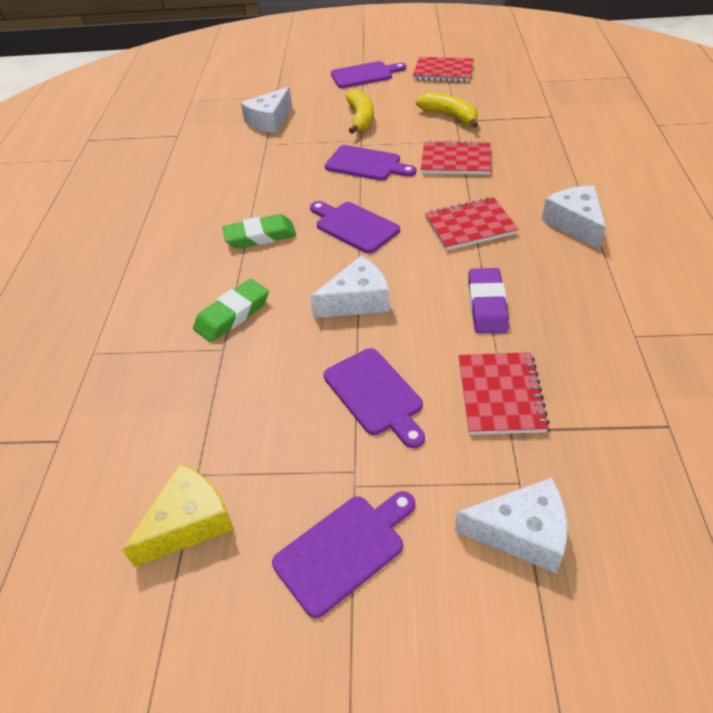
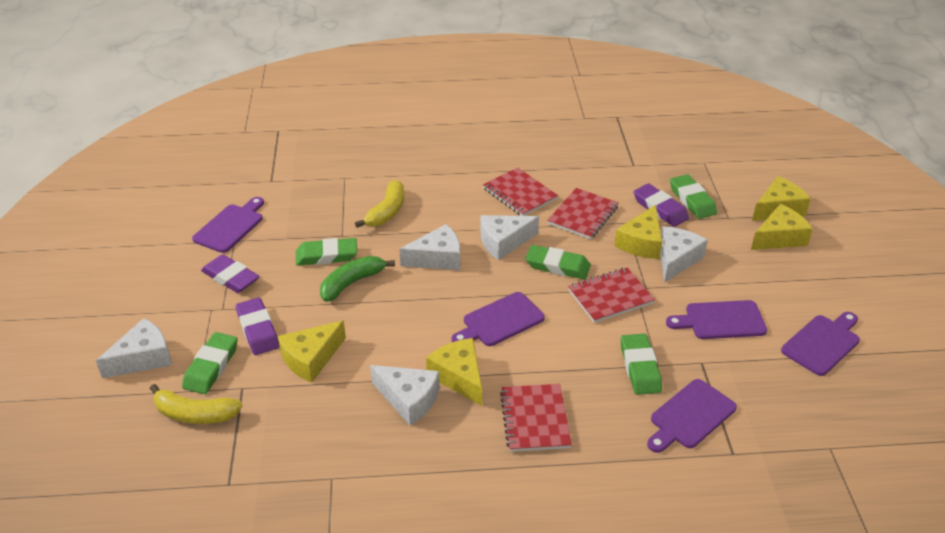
green banana: 0 -> 1
green eraser: 2 -> 5
purple eraser: 1 -> 3
white cheese: 4 -> 5
yellow cheese: 1 -> 5

